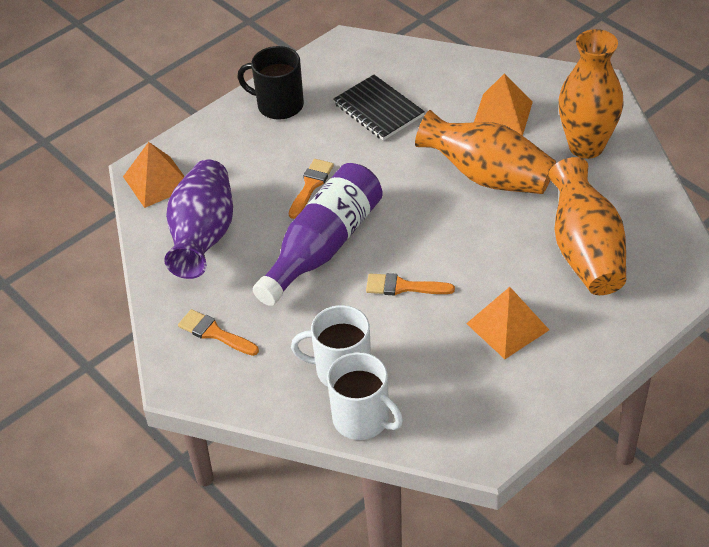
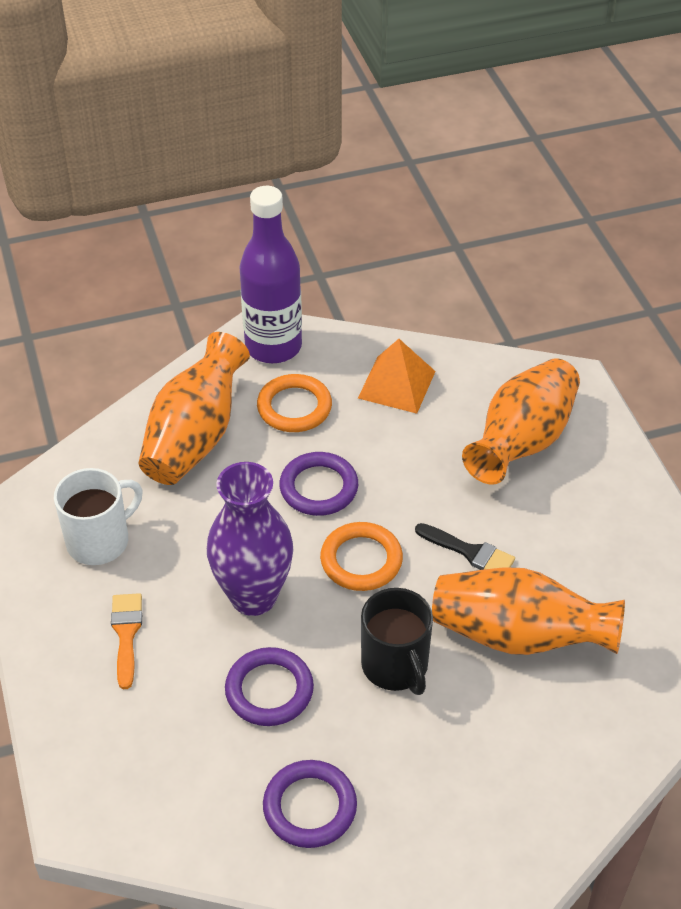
black brush: 0 -> 1
black notebook: 1 -> 0
orange brush: 3 -> 1
orange pyramid: 3 -> 1
orange ring: 0 -> 2
purple ring: 0 -> 3
white mug: 2 -> 1

